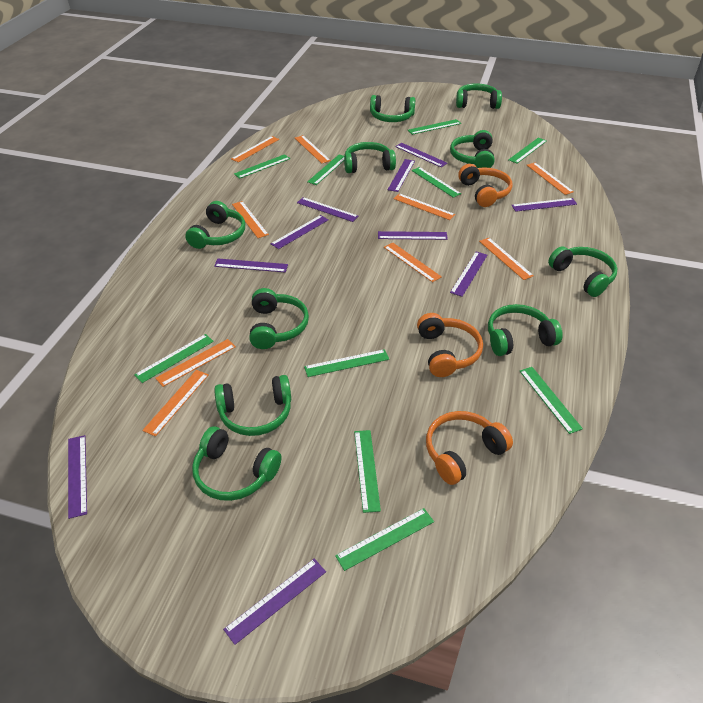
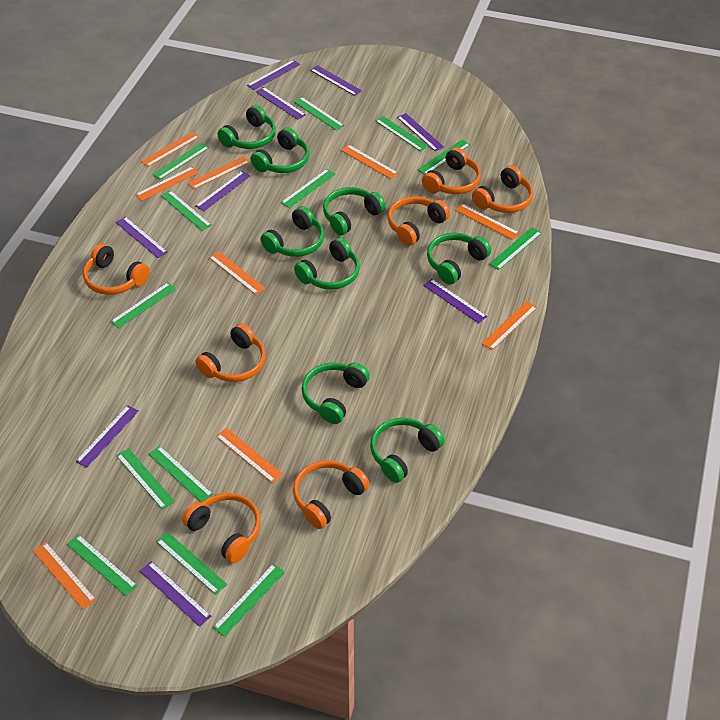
green headphones: 10 -> 8
green ruler: 10 -> 13
orange headphones: 3 -> 7
purple ruler: 10 -> 9

